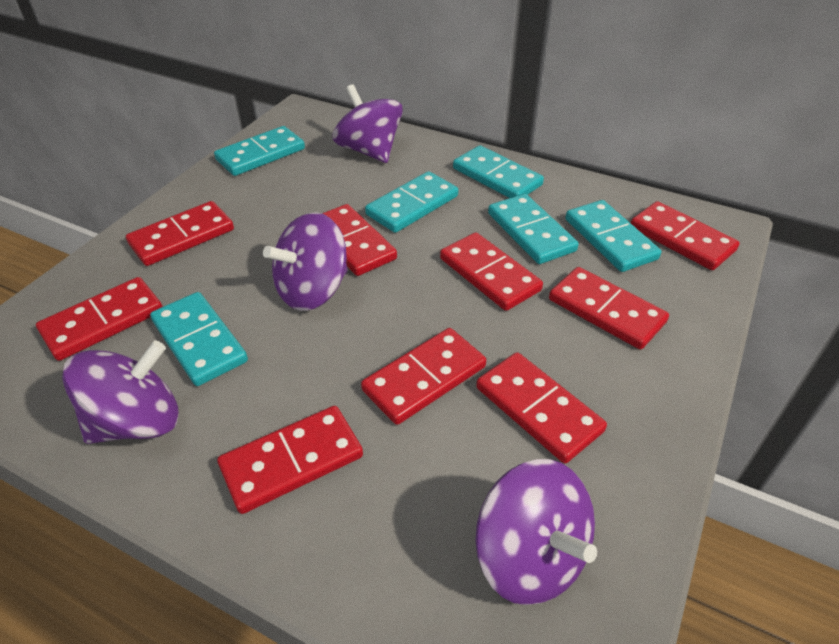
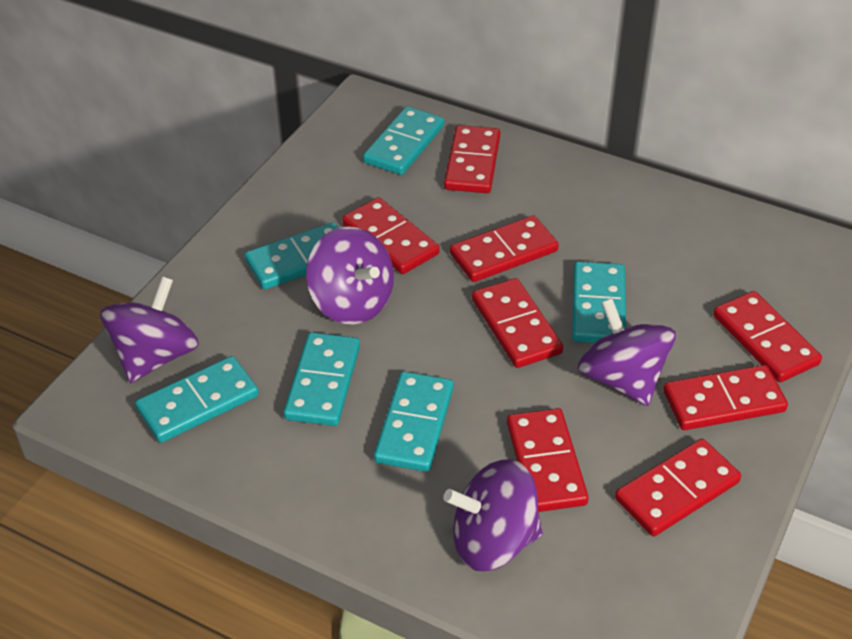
red domino: 9 -> 8

